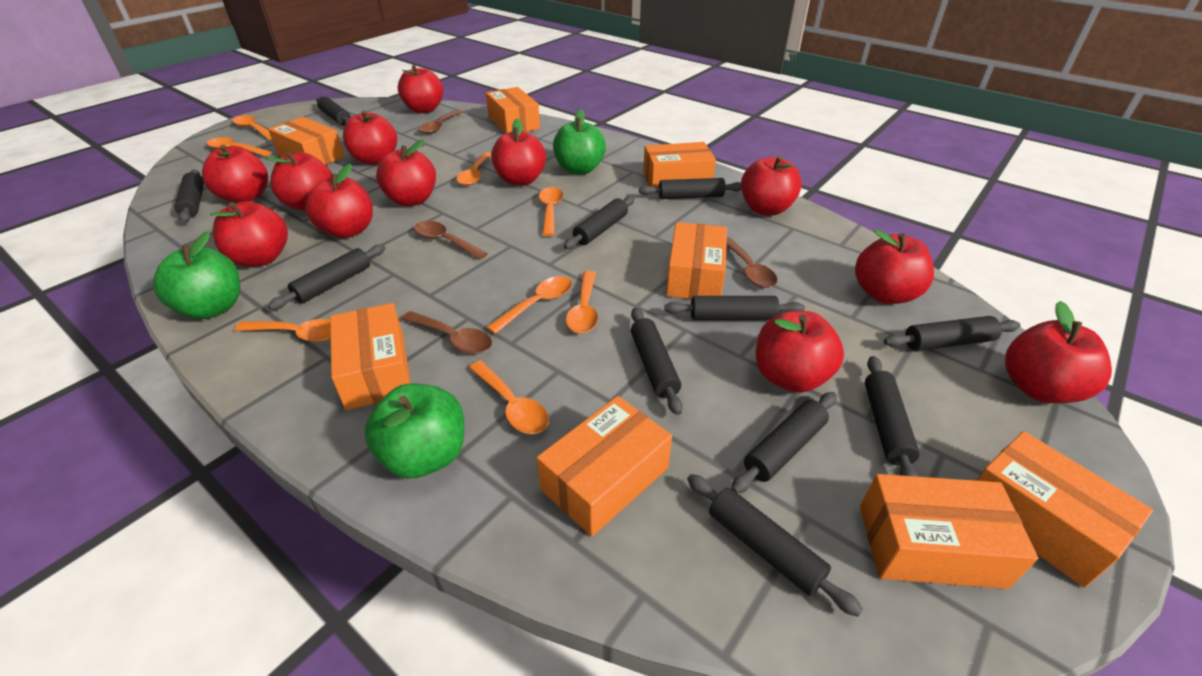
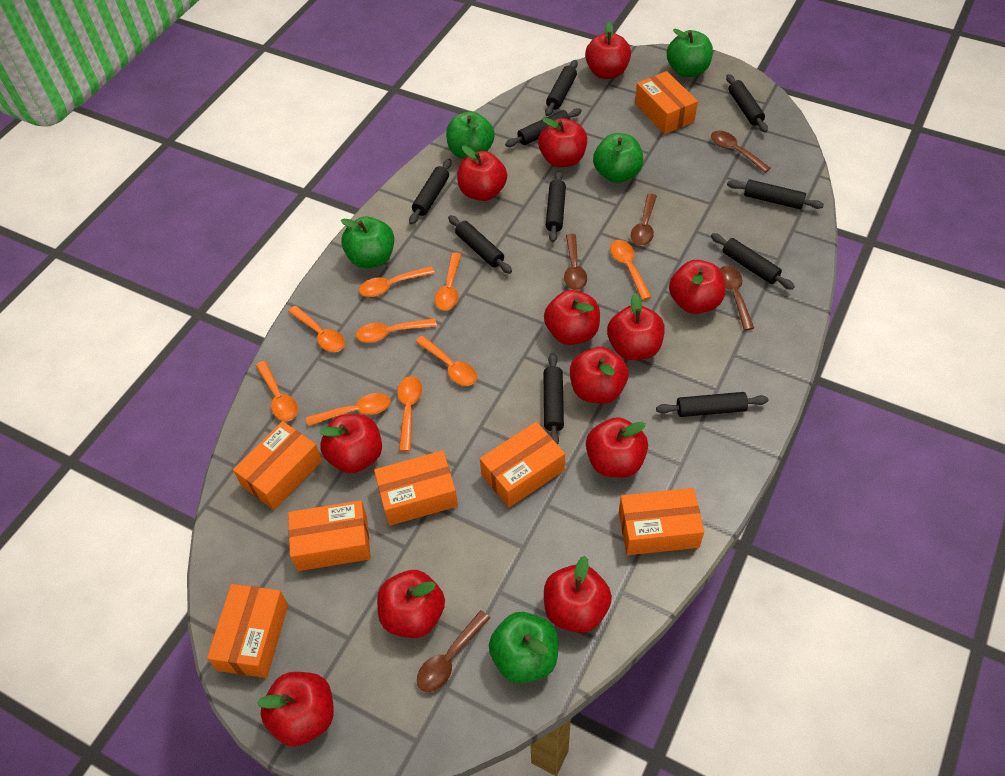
black rolling pin: 11 -> 10
brown spoon: 4 -> 5
green apple: 3 -> 5
orange box: 8 -> 7
orange spoon: 8 -> 9

